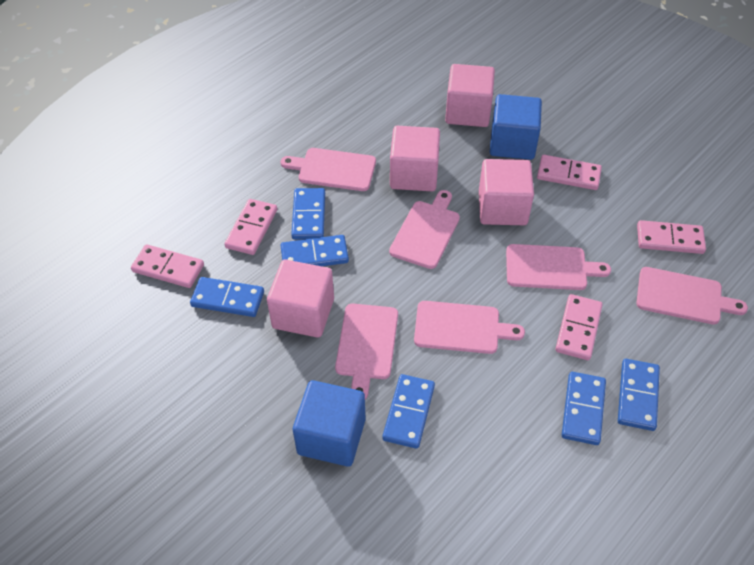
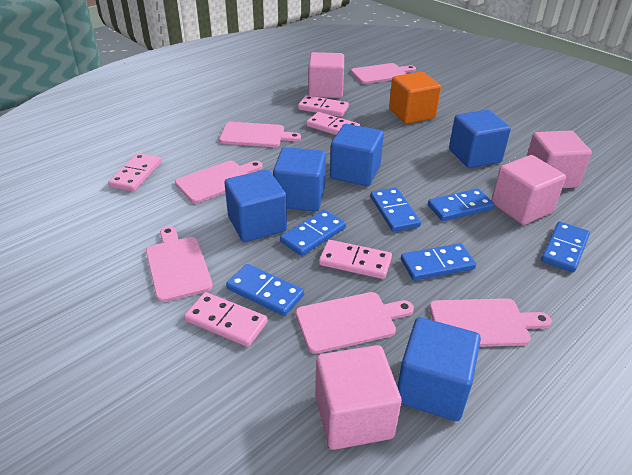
blue cube: 2 -> 5
orange cube: 0 -> 1

